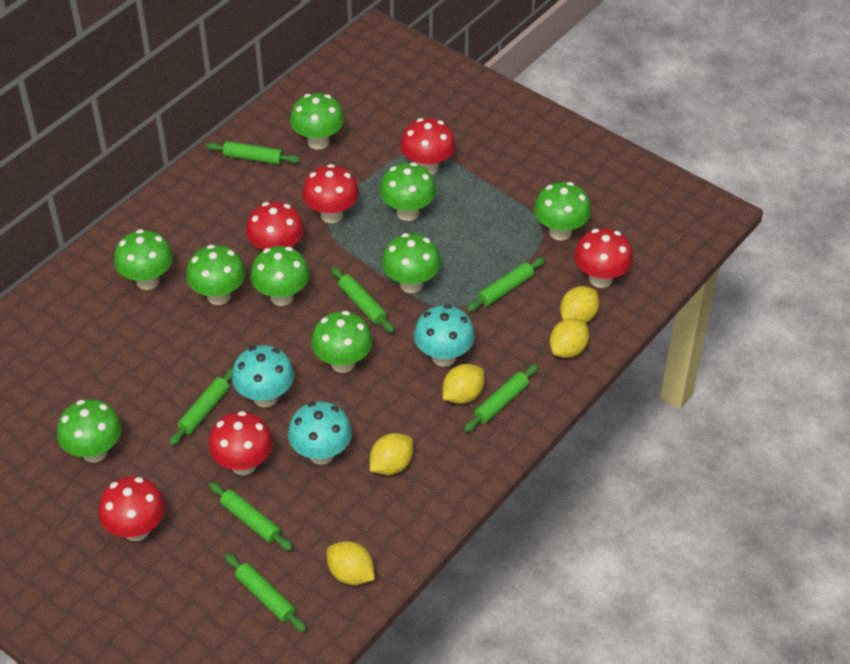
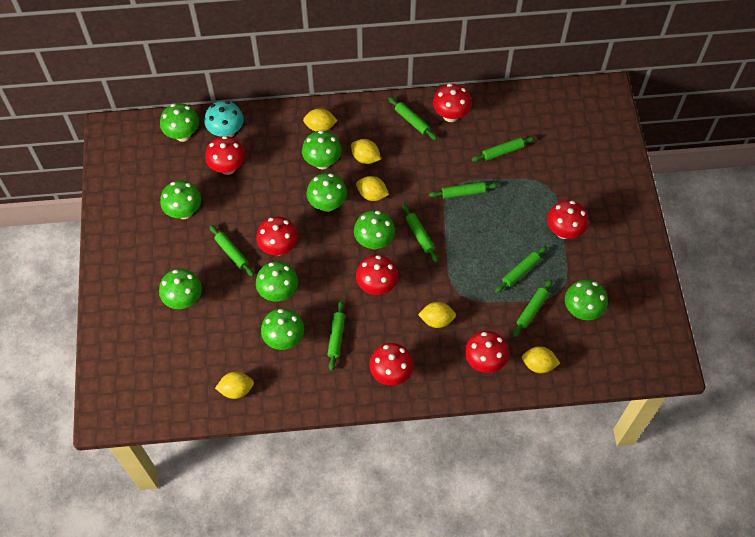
green rolling pin: 7 -> 8
red mushroom: 6 -> 7
turquoise mushroom: 3 -> 1
yellow lemon: 5 -> 6

